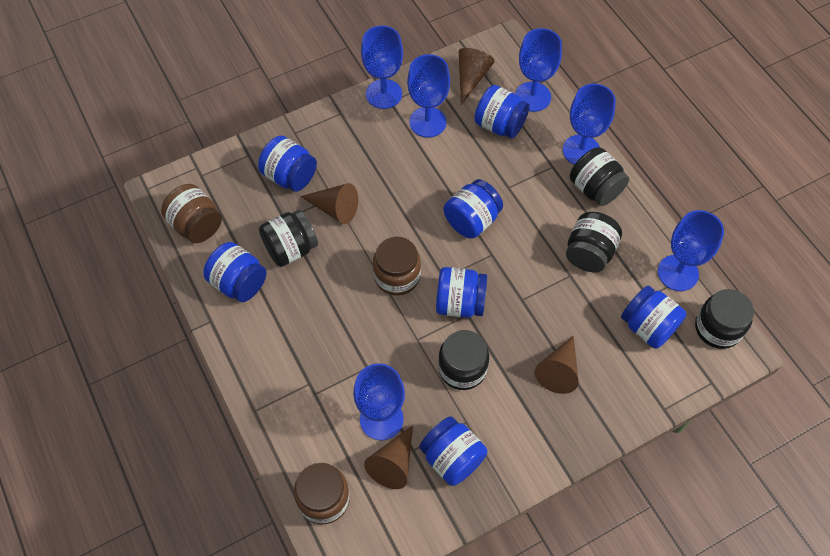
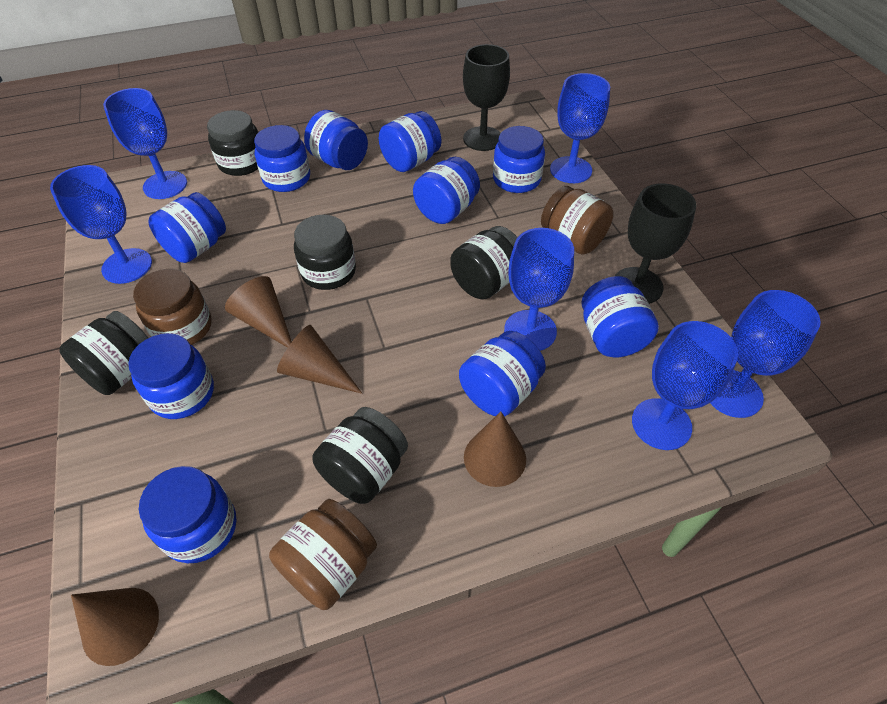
black goblet: 0 -> 2
blue jar: 7 -> 10

